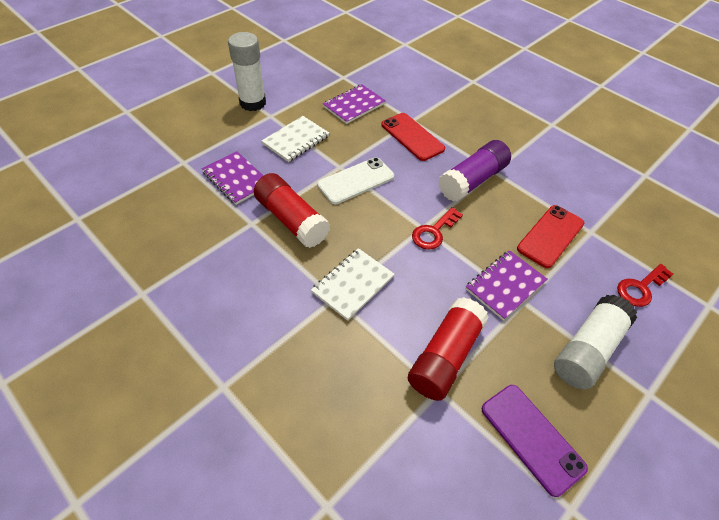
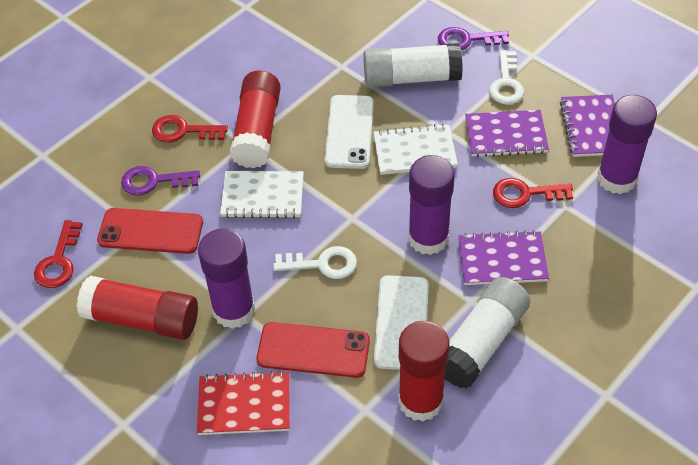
purple glue stick: 1 -> 3
purple key: 0 -> 2
purple phone: 1 -> 0
red glue stick: 2 -> 3
red key: 2 -> 3
red notebook: 0 -> 1
white key: 0 -> 2
white phone: 1 -> 2

